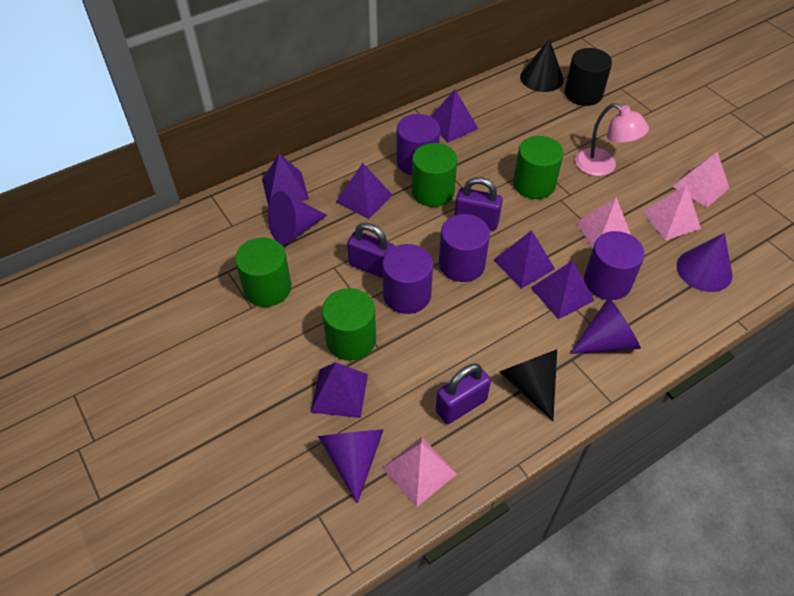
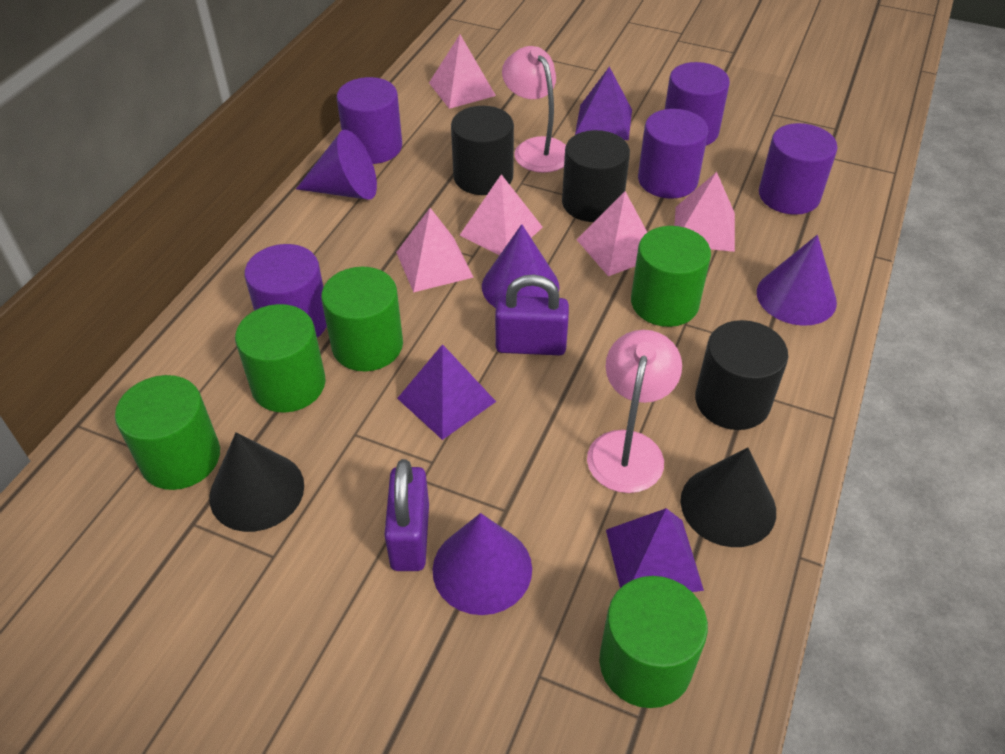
black cylinder: 1 -> 3
green cylinder: 4 -> 5
pink lamp: 1 -> 2
pink pyramid: 4 -> 5
purple cylinder: 4 -> 5
purple padlock: 3 -> 2
purple pyramid: 6 -> 3

